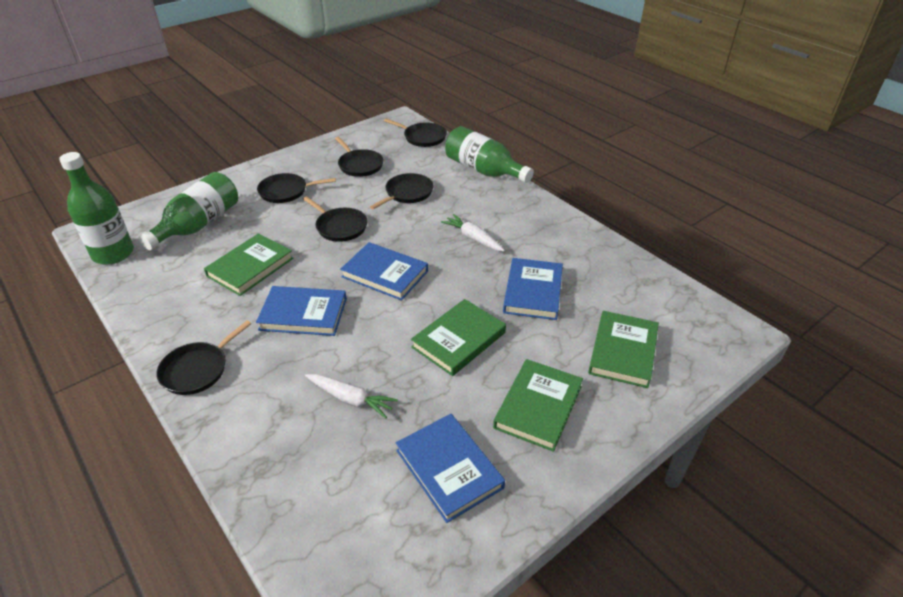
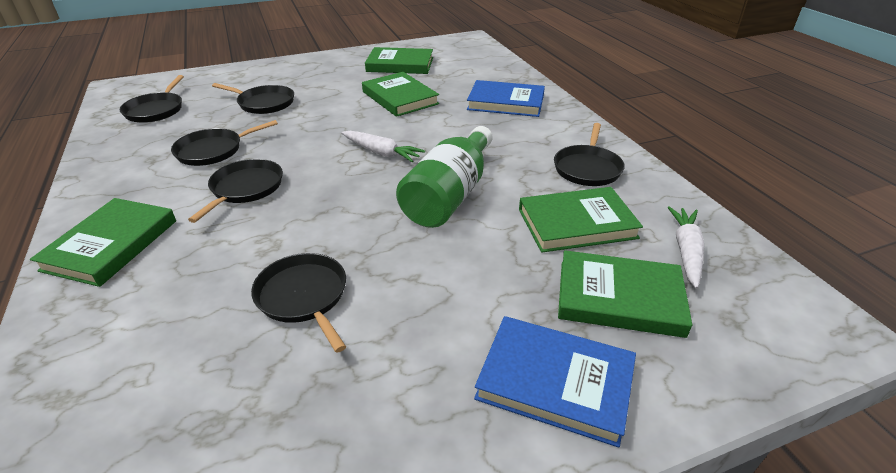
blue book: 4 -> 2
green book: 4 -> 5
green bottle: 3 -> 1

